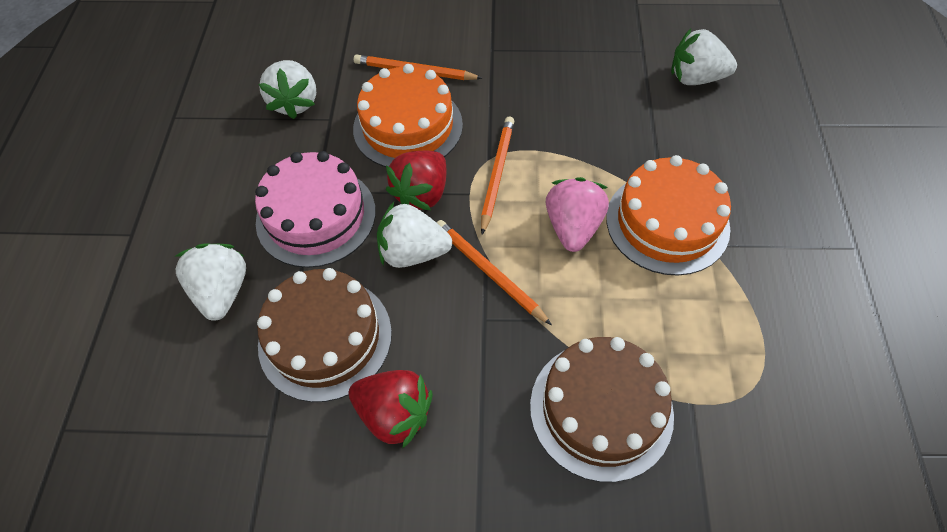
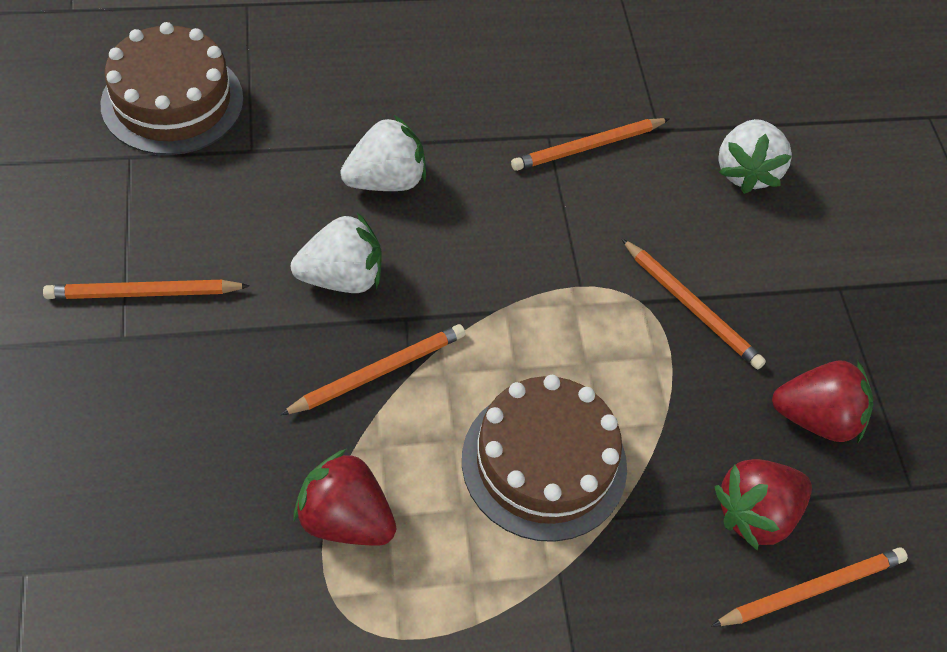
orange cake: 2 -> 0
orange pencil: 3 -> 5
pink cake: 1 -> 0
pink strawberry: 1 -> 0
red strawberry: 2 -> 3
white strawberry: 4 -> 3

